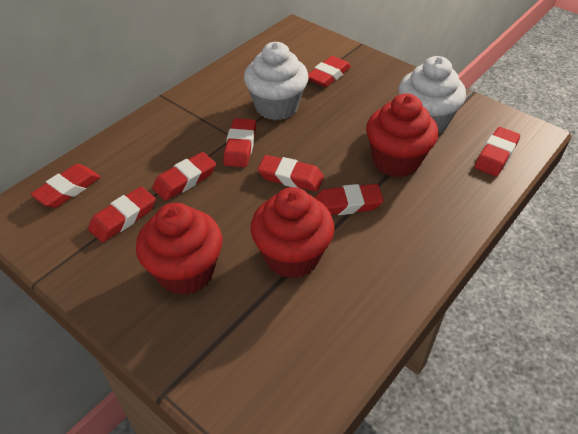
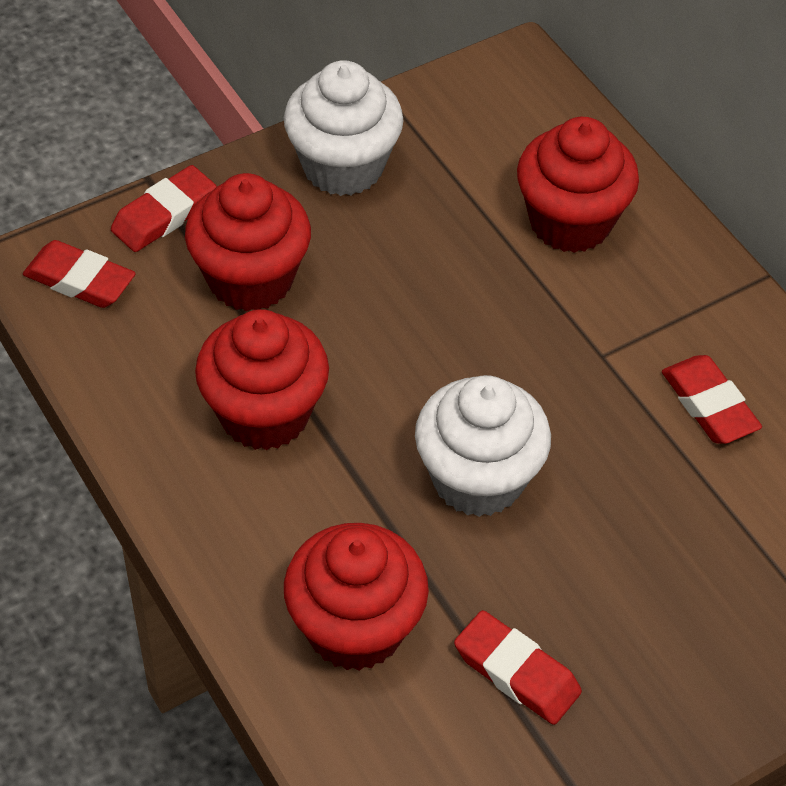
red cupcake: 3 -> 4
red eraser: 8 -> 4

